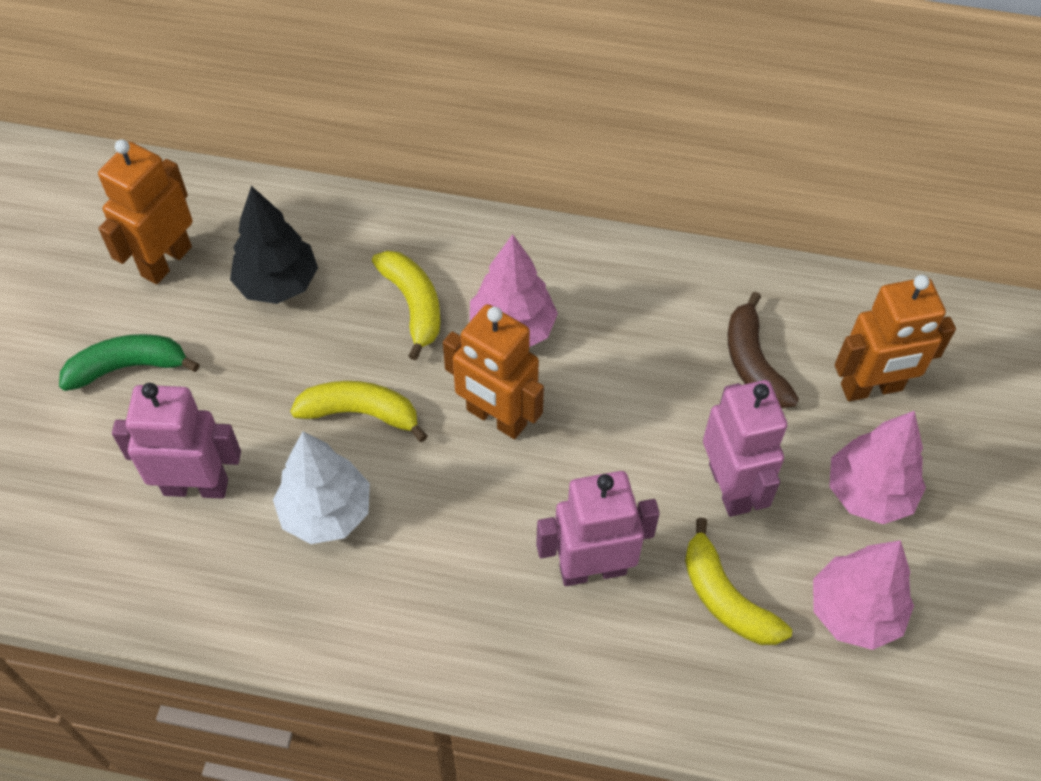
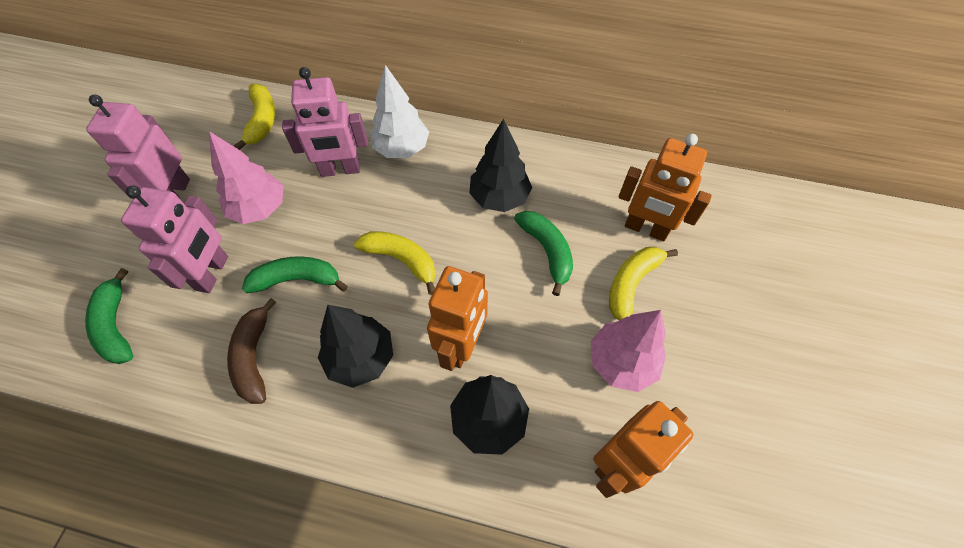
black tree: 1 -> 3
green banana: 1 -> 3
pink tree: 3 -> 2

